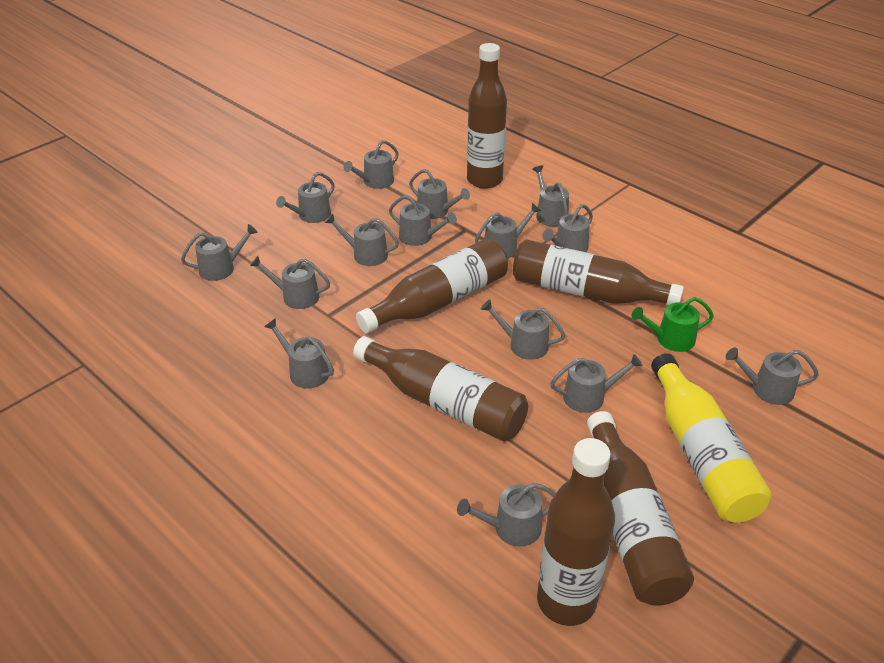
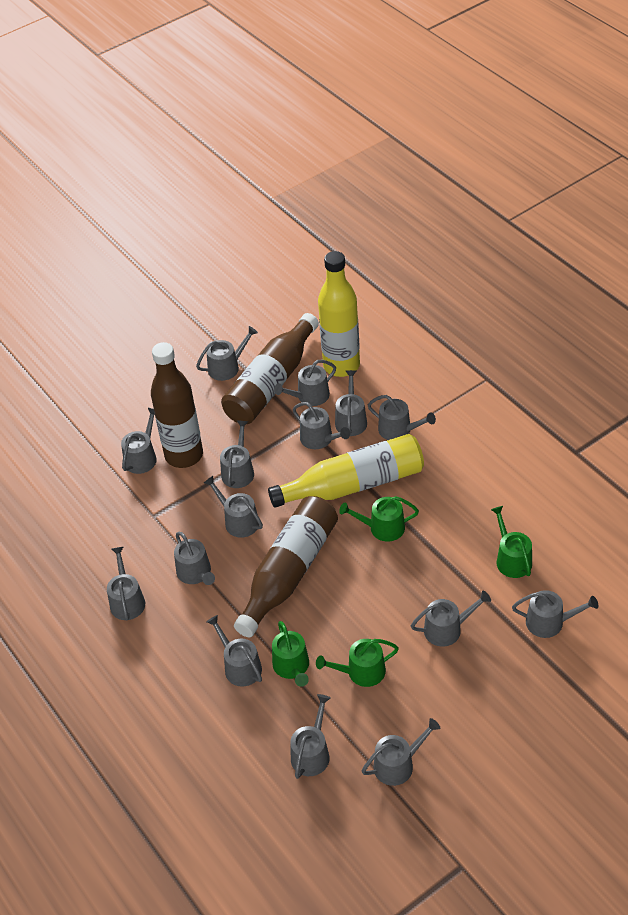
brown bottle: 6 -> 3
green watering can: 1 -> 4
yellow bottle: 1 -> 2

